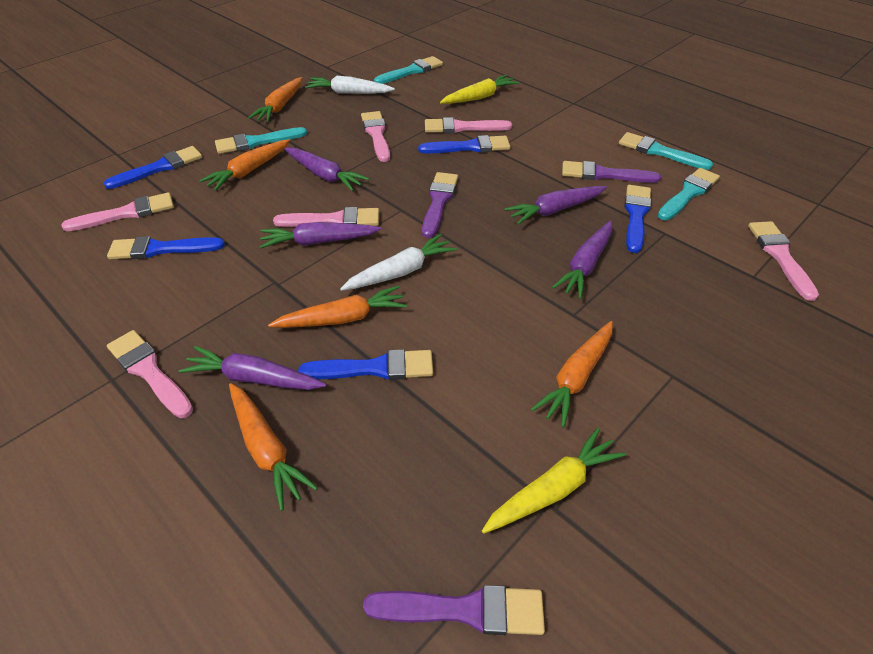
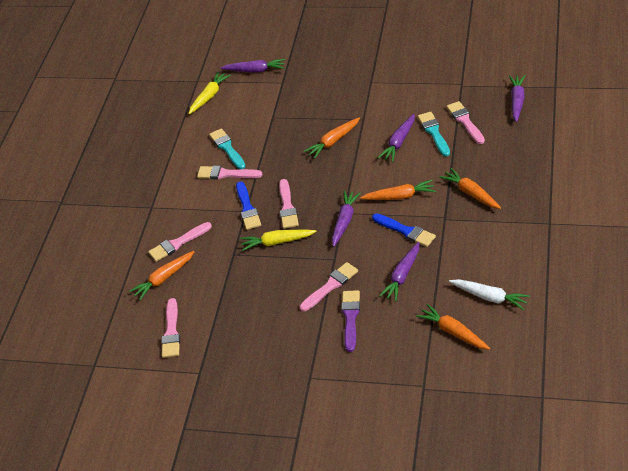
blue brush: 5 -> 2
purple brush: 3 -> 1
turquoise brush: 4 -> 2
white carrot: 2 -> 1

